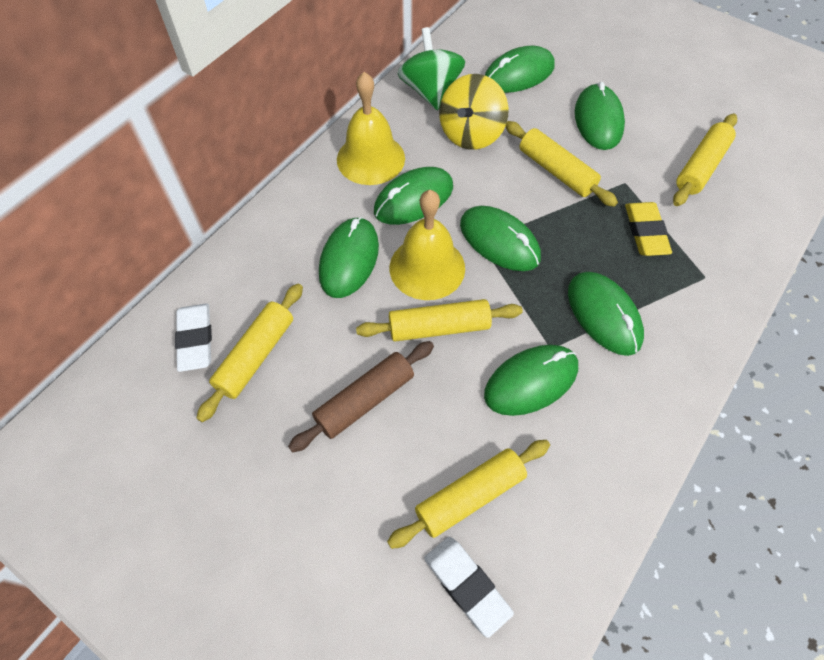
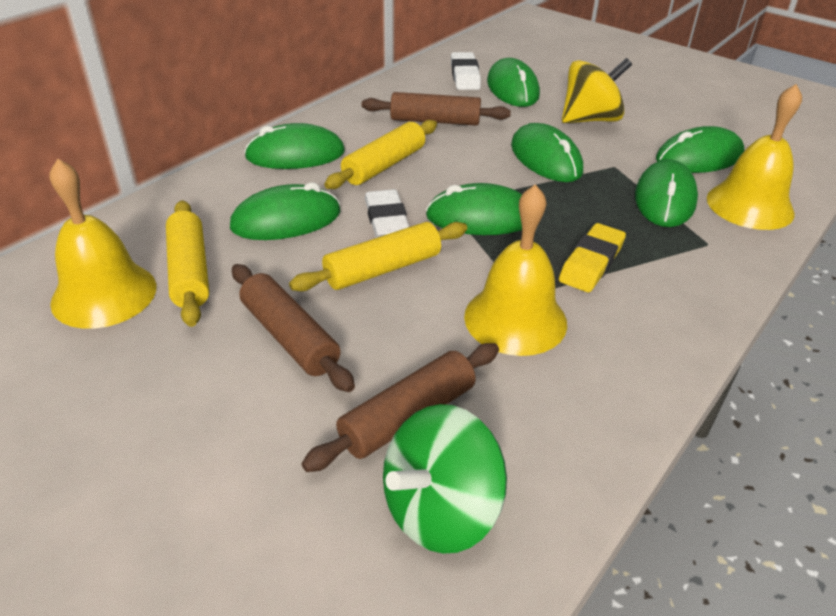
brown rolling pin: 1 -> 3
yellow bell: 2 -> 3
yellow rolling pin: 5 -> 3

